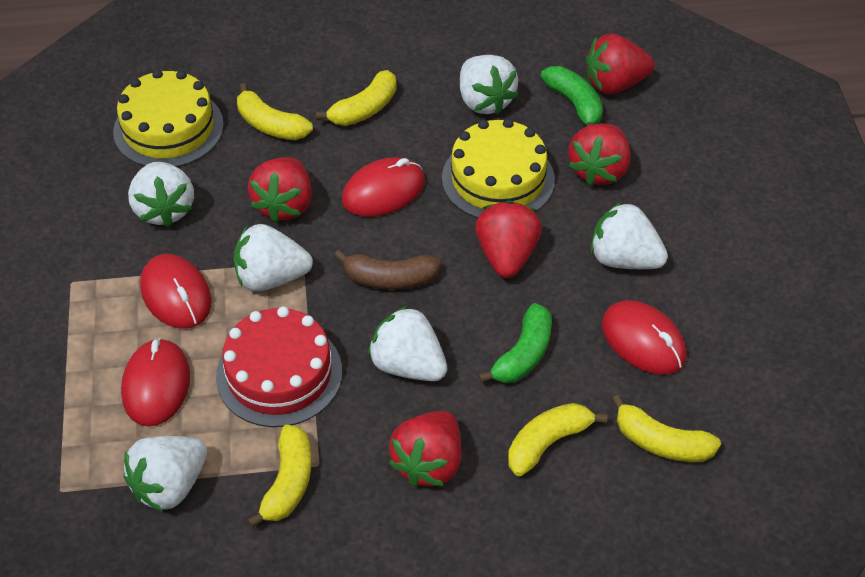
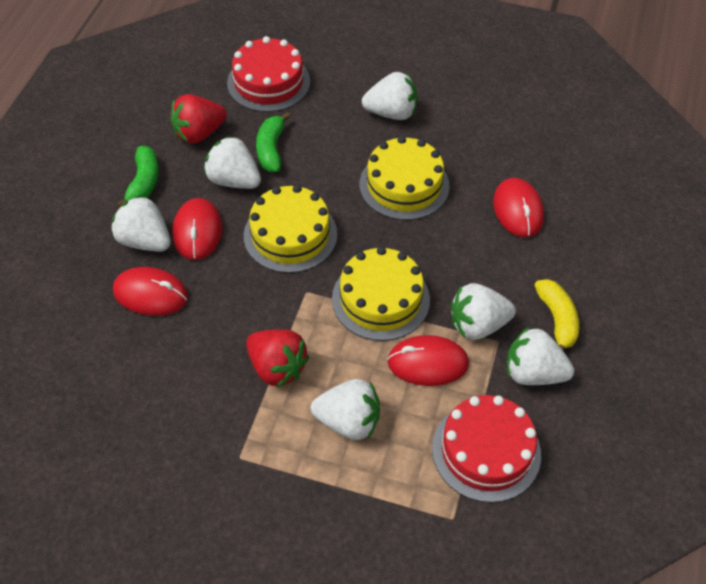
brown banana: 1 -> 0
red cake: 1 -> 2
red strawberry: 5 -> 2
yellow banana: 5 -> 1
yellow cake: 2 -> 3

